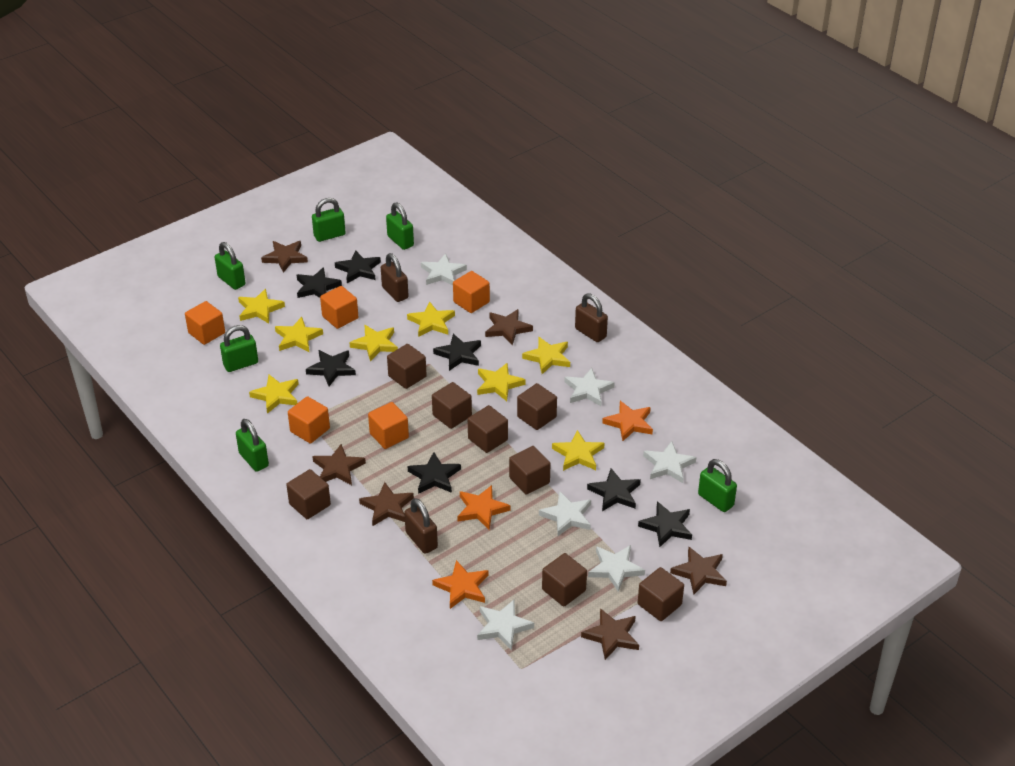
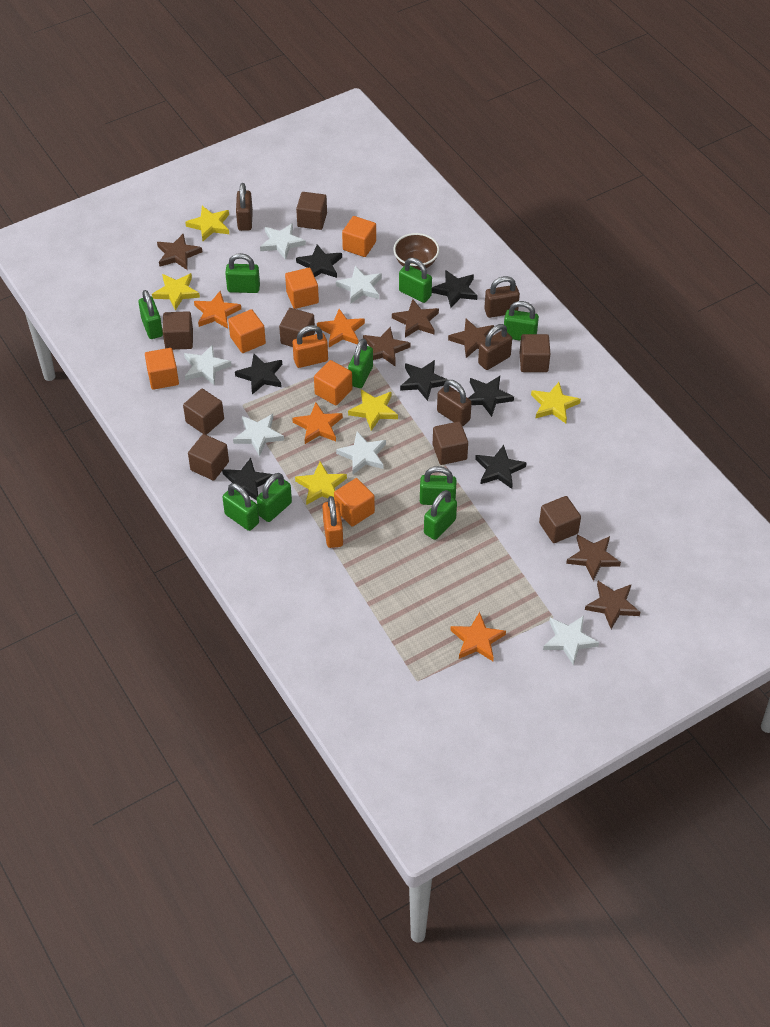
brown bowl: 0 -> 1
brown padlock: 3 -> 4
green padlock: 6 -> 9
orange cube: 5 -> 6
orange padlock: 0 -> 2
orange star: 3 -> 4
yellow star: 8 -> 5

